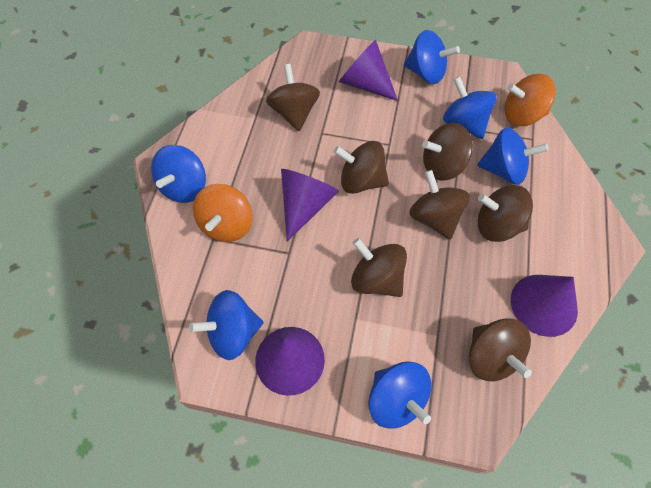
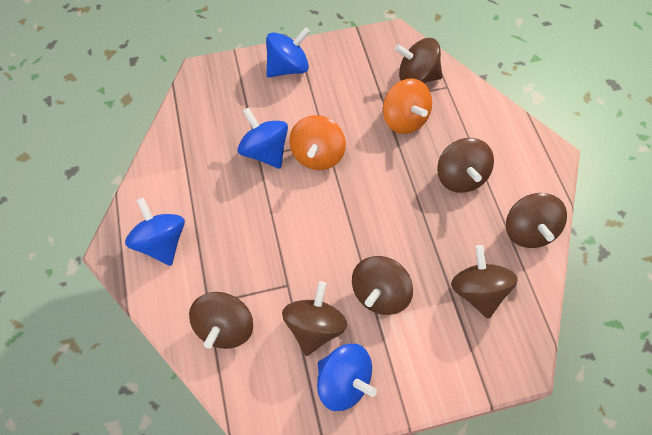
blue spinning top: 6 -> 4
purple cone: 4 -> 0

